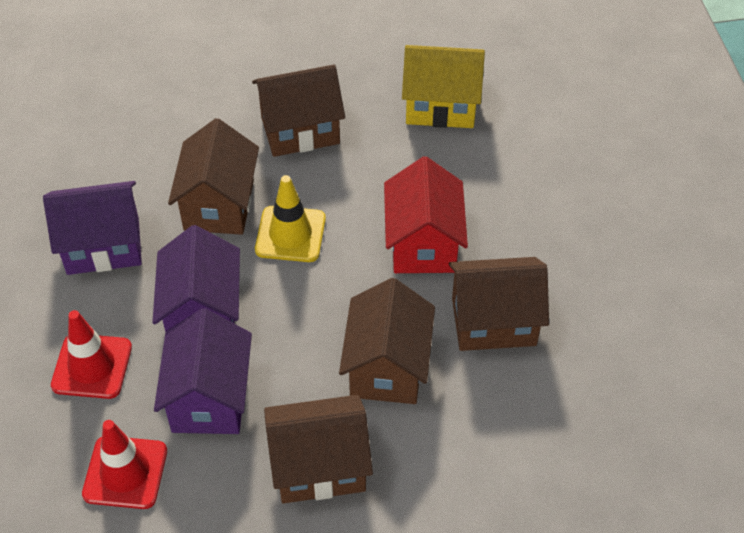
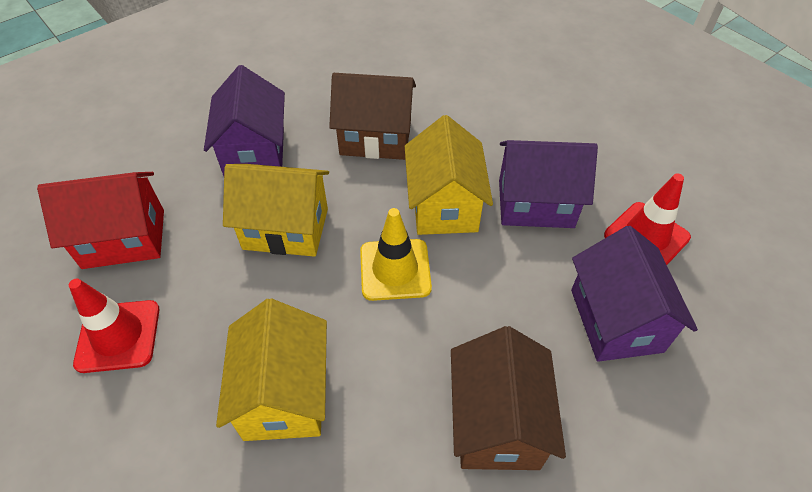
brown house: 5 -> 2
yellow house: 1 -> 3

